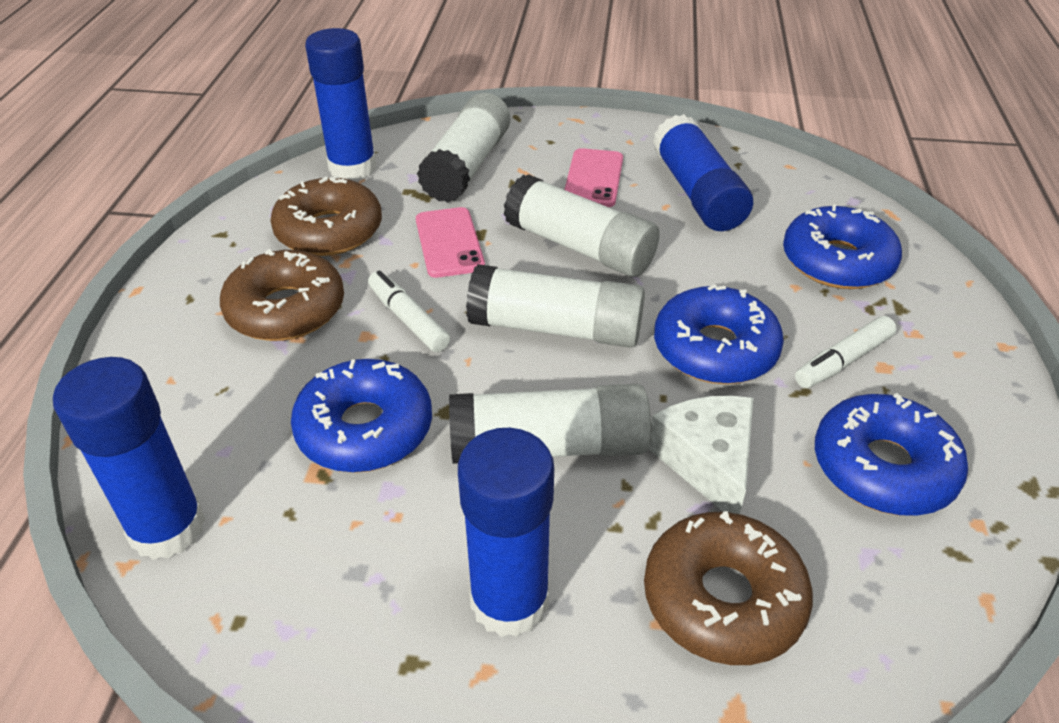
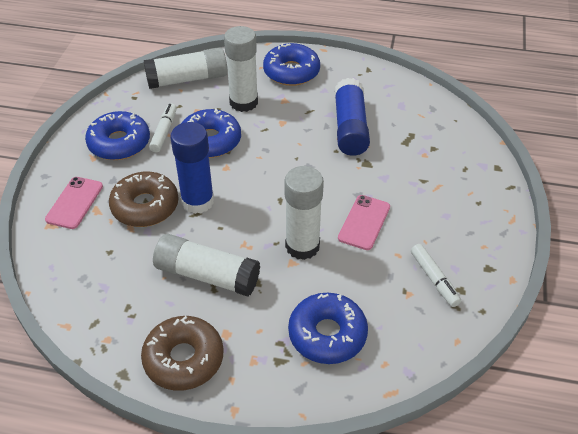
blue glue stick: 4 -> 2
brown donut: 3 -> 2
white cheese: 1 -> 0

